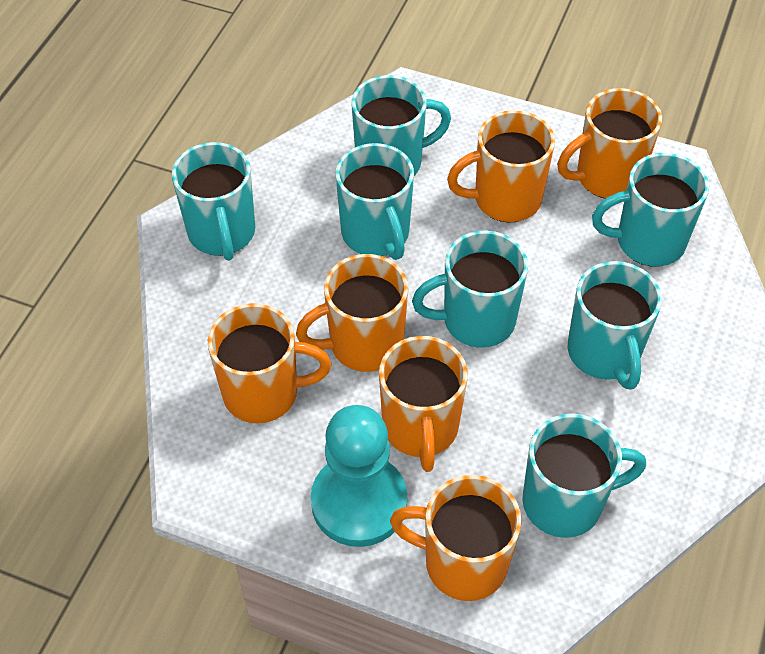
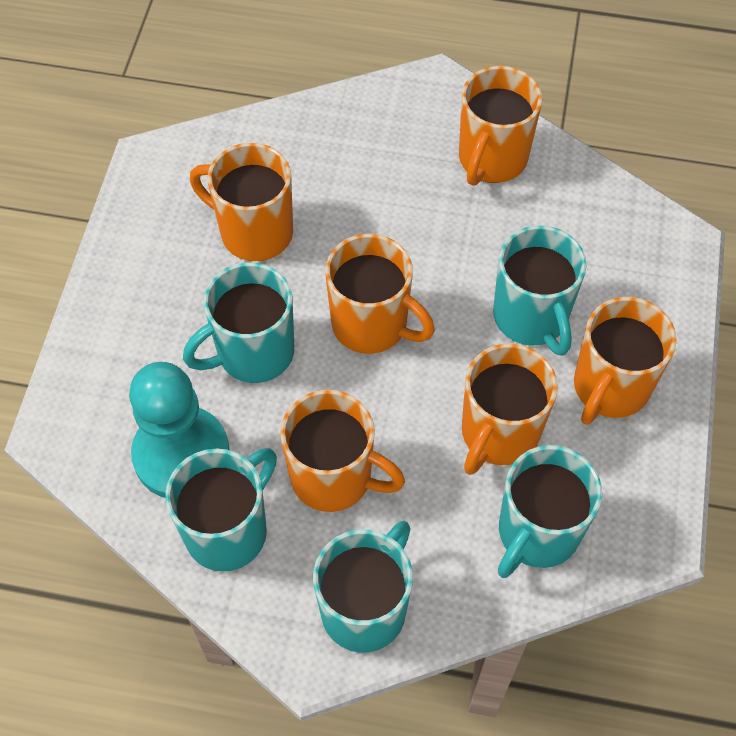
turquoise mug: 7 -> 5

